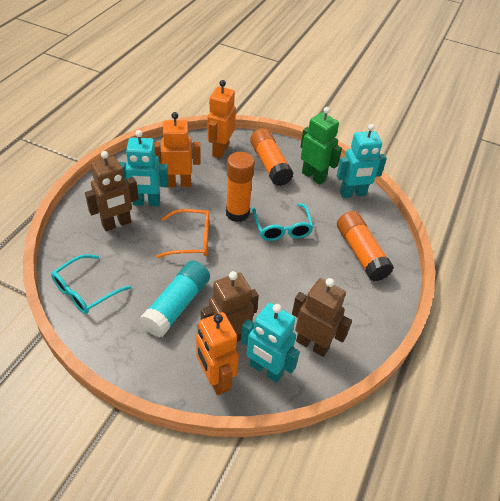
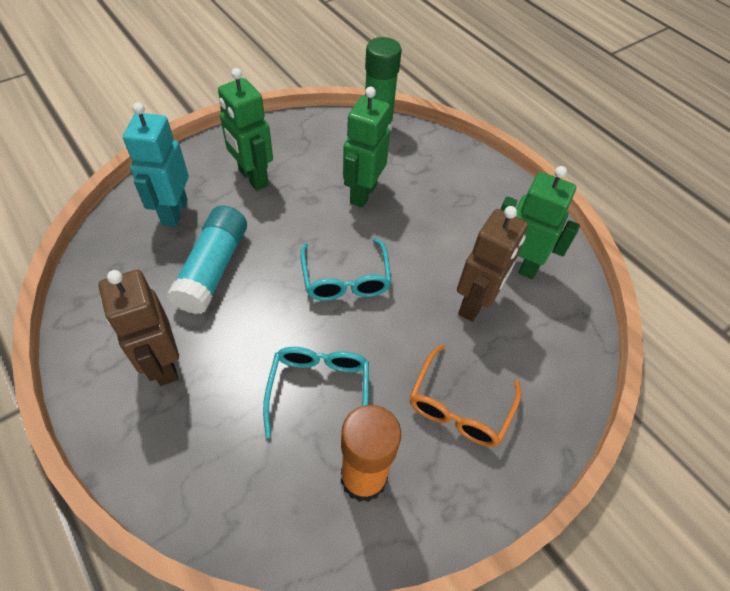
brown robot: 3 -> 2
green glue stick: 0 -> 1
green robot: 1 -> 3
orange glue stick: 3 -> 1
orange robot: 3 -> 0
turquoise robot: 3 -> 1

